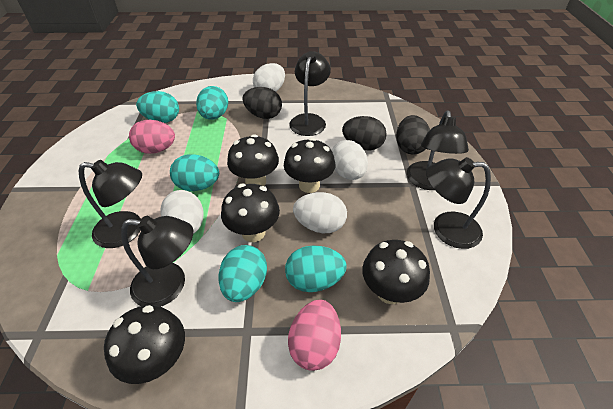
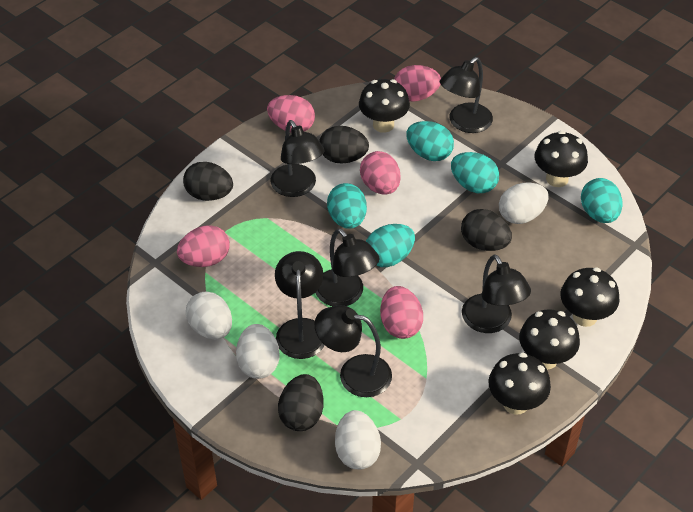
black egg: 3 -> 4
black lamp: 5 -> 6
pink egg: 2 -> 5

